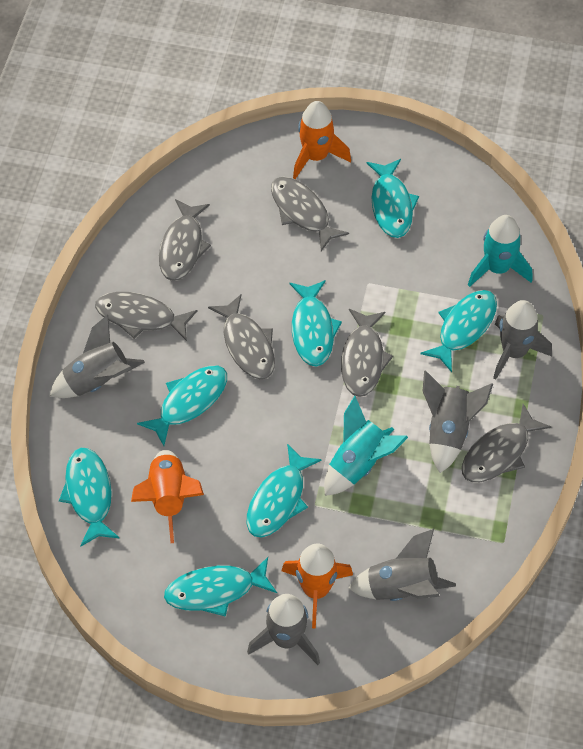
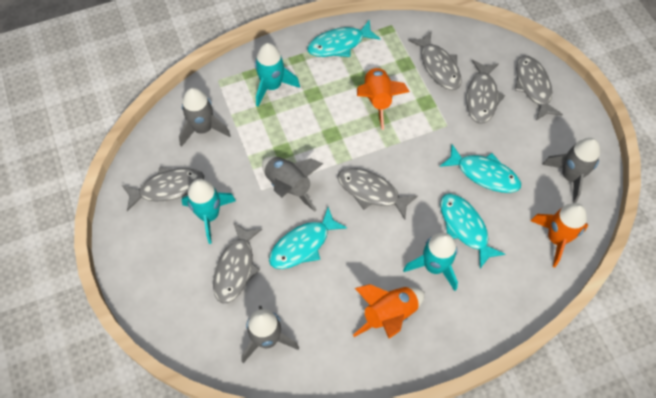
grey rocket: 5 -> 4
turquoise fish: 7 -> 4
turquoise rocket: 2 -> 3

